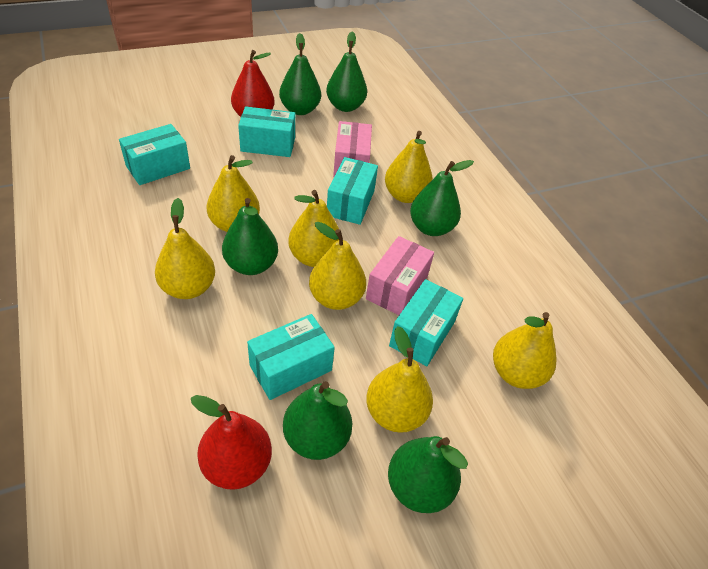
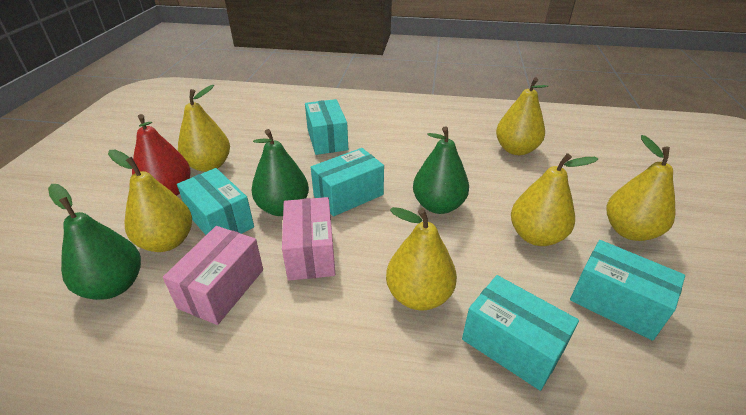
green pear: 6 -> 3
red pear: 2 -> 1
yellow pear: 7 -> 6

